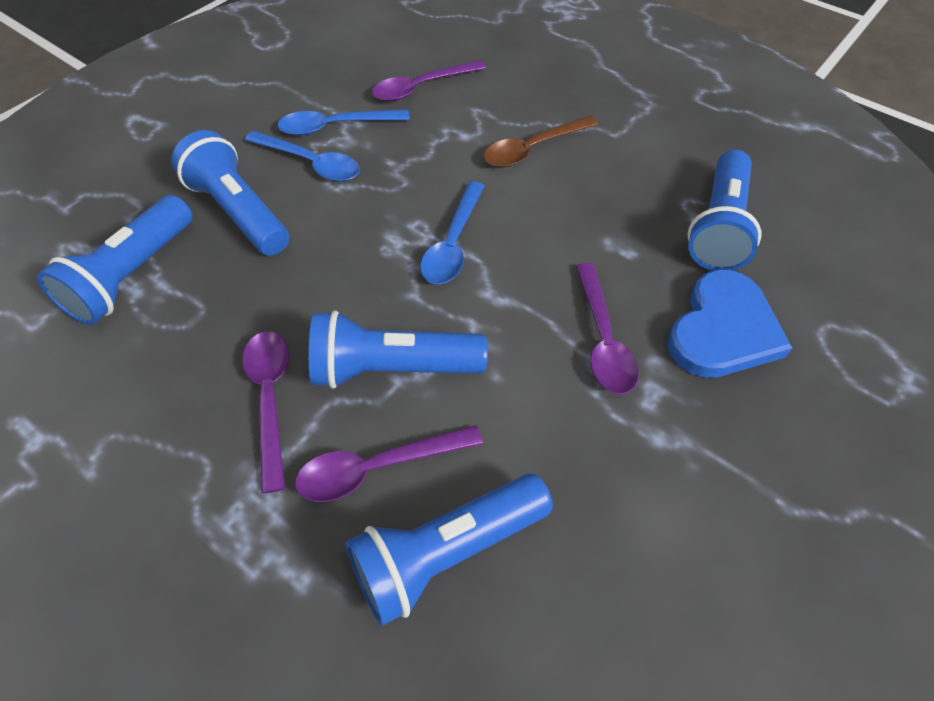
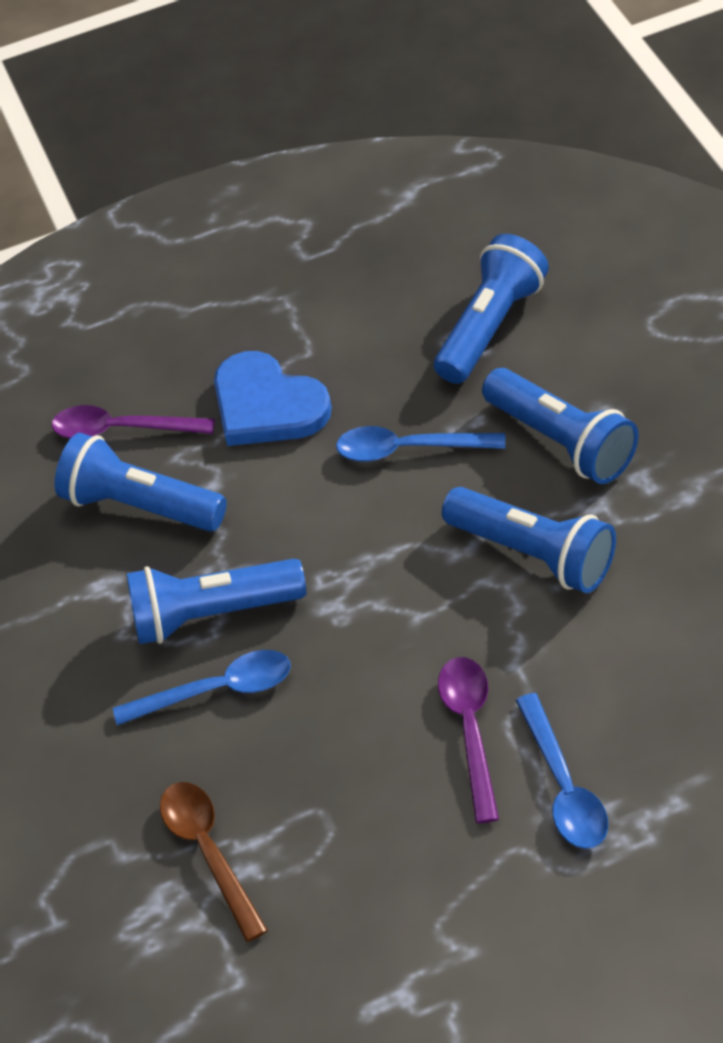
purple spoon: 4 -> 2

